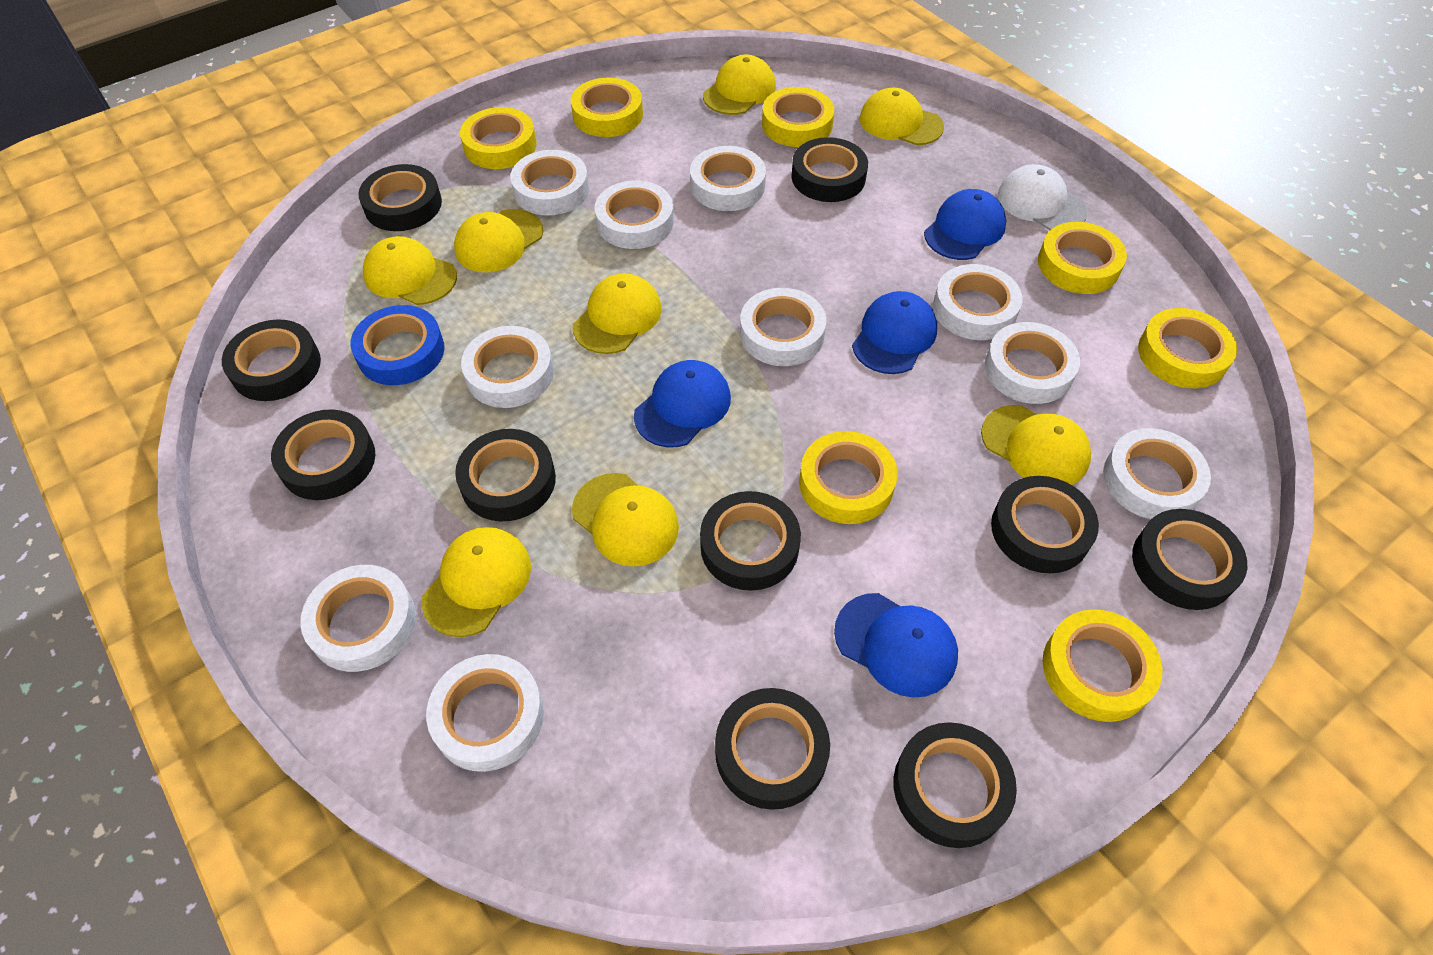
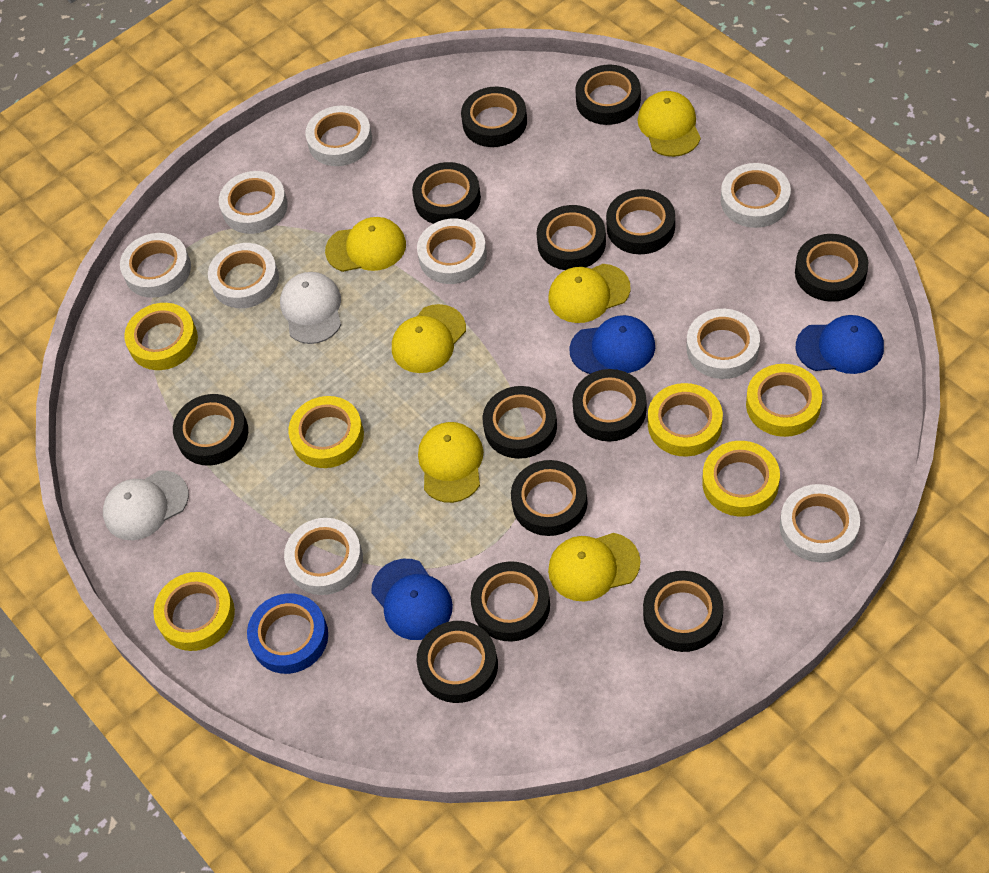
black tape: 10 -> 13
blue cap: 4 -> 3
white cap: 1 -> 2
white tape: 10 -> 9
yellow cap: 8 -> 6
yellow tape: 7 -> 6

